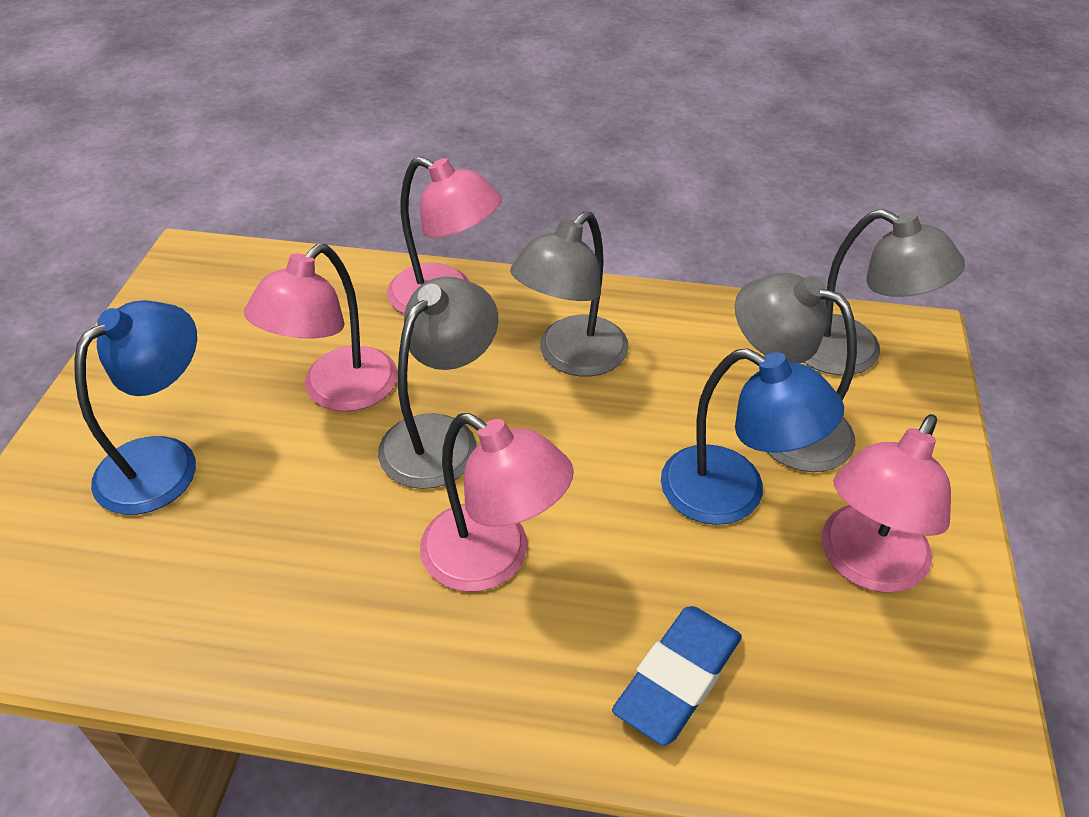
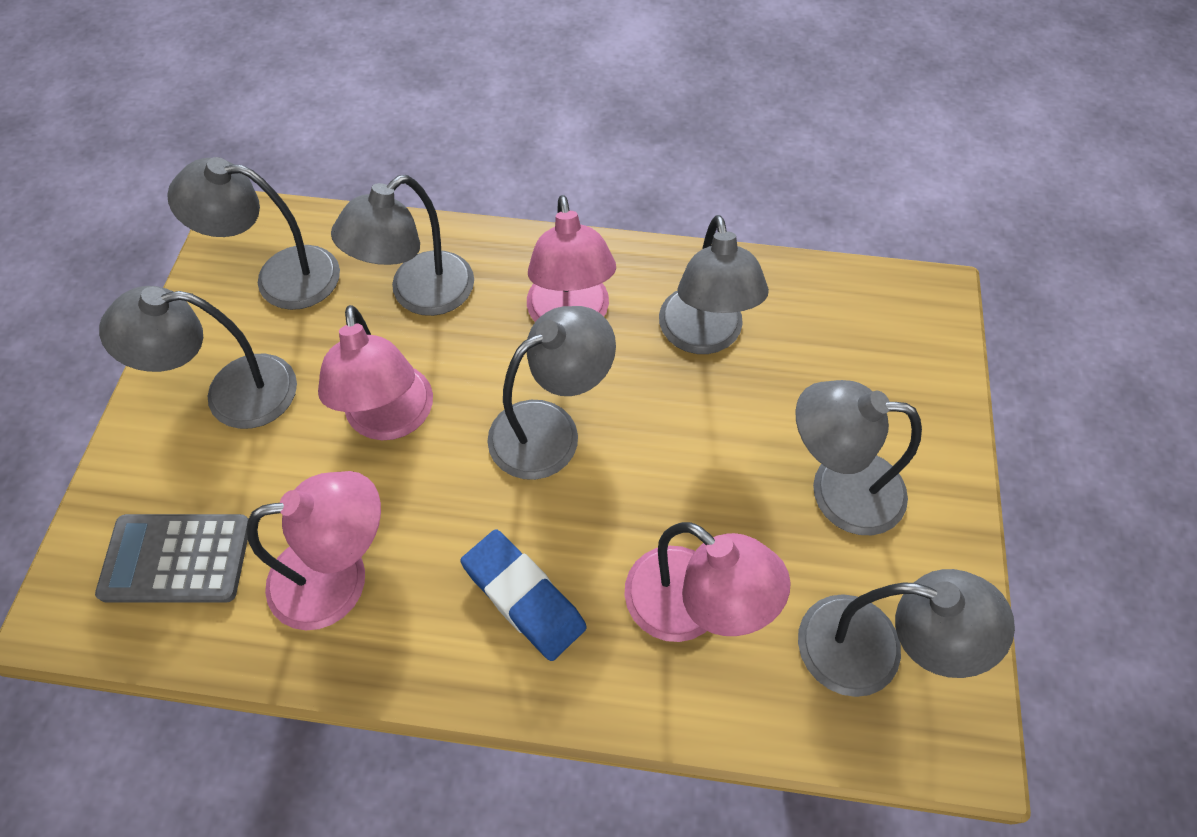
blue lamp: 2 -> 0
grey calculator: 0 -> 1
grey lamp: 4 -> 7

